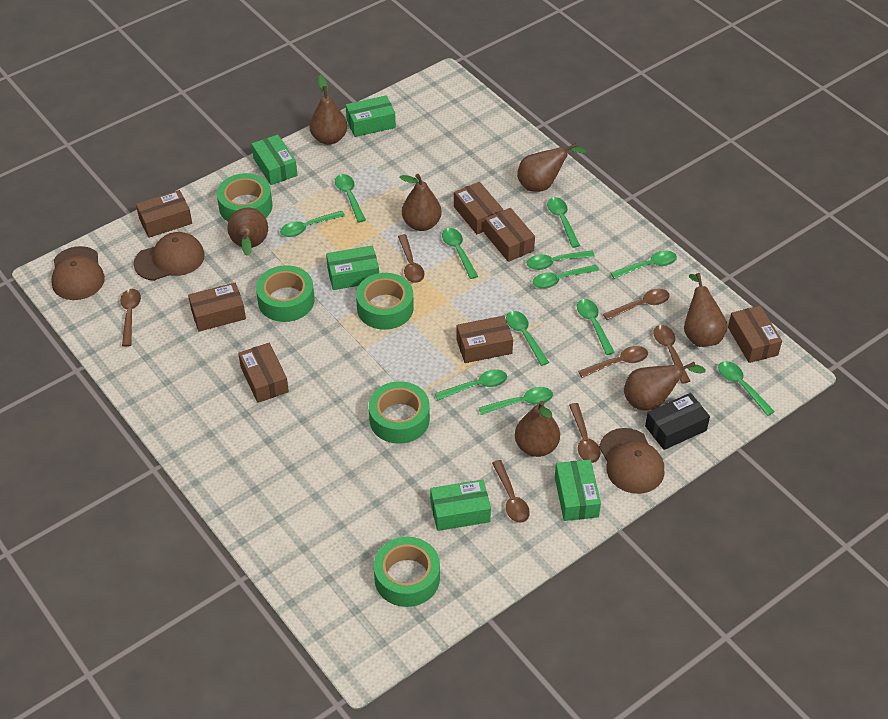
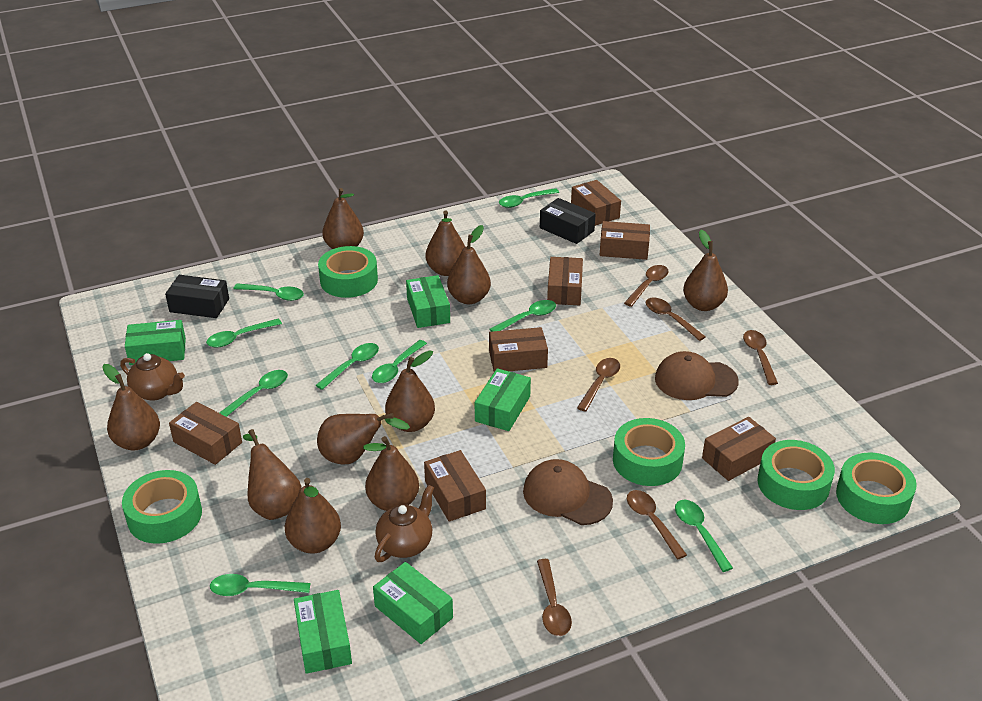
black box: 1 -> 2
brown cap: 3 -> 2
brown pear: 7 -> 10
brown spoon: 7 -> 6
brown teapot: 0 -> 2
green spoon: 12 -> 9

